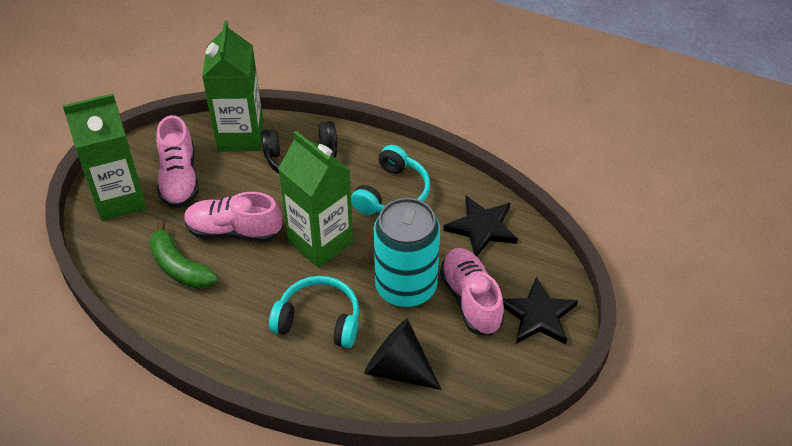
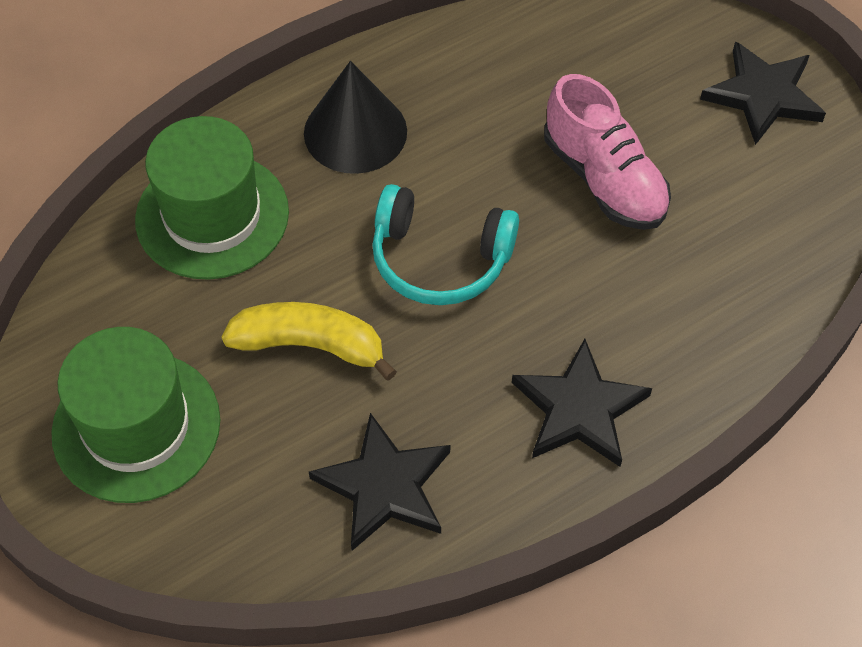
black headphones: 1 -> 0
black star: 2 -> 3
green banana: 1 -> 0
green carton: 3 -> 0
green hat: 0 -> 2
pink shoe: 3 -> 1
turquoise can: 1 -> 0
turquoise headphones: 2 -> 1
yellow banana: 0 -> 1

